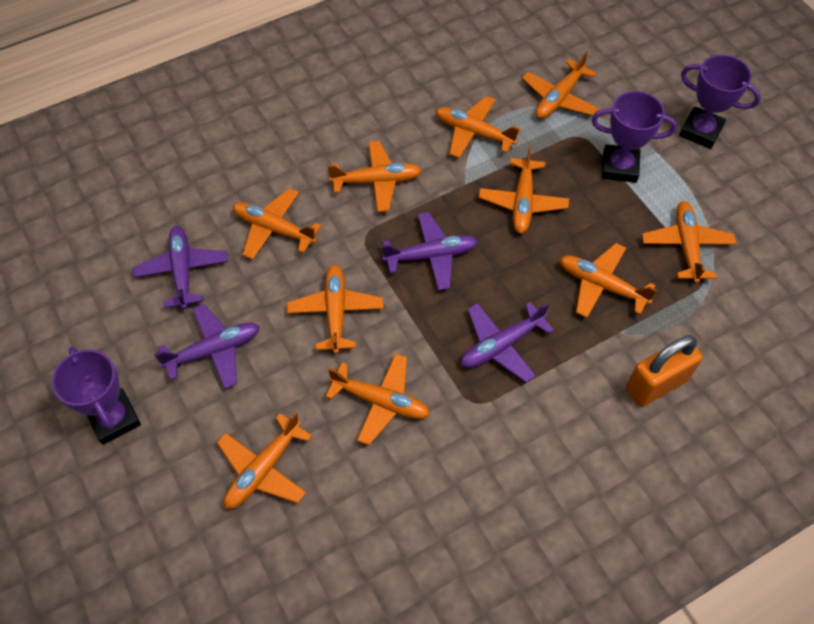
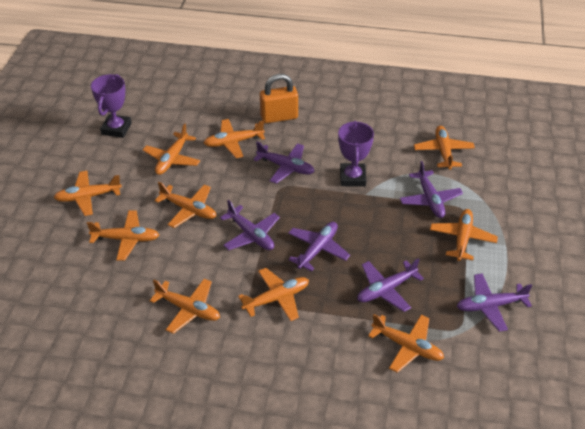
purple plane: 4 -> 6
purple trophy: 3 -> 2

